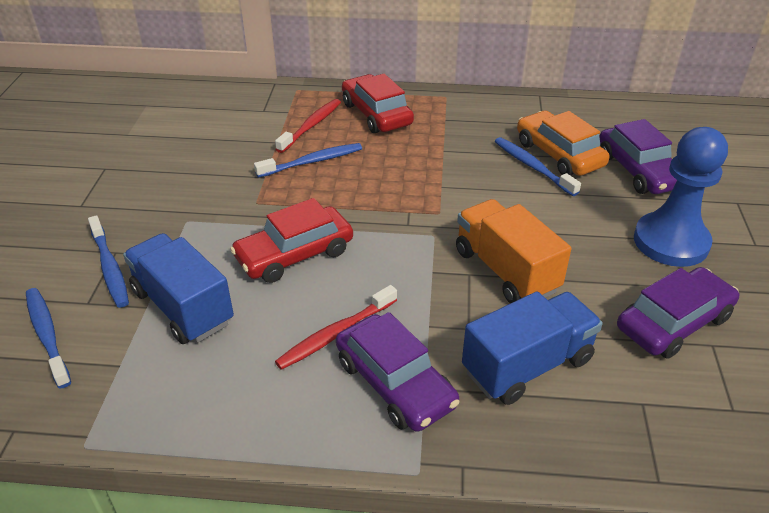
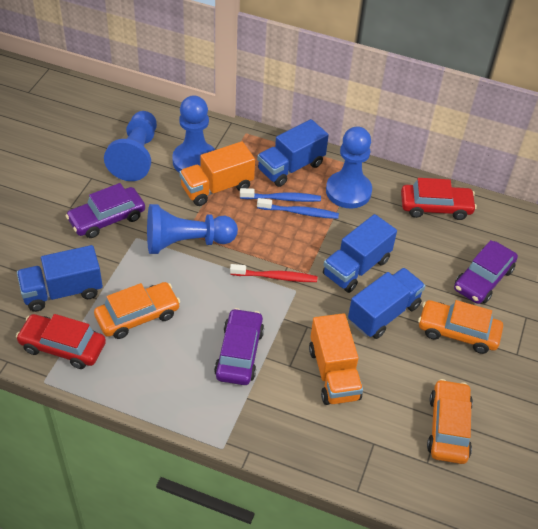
blue pawn: 1 -> 4
blue toothbrush: 4 -> 2
blue truck: 2 -> 4
orange car: 1 -> 3
orange truck: 1 -> 2
red toothbrush: 2 -> 1

